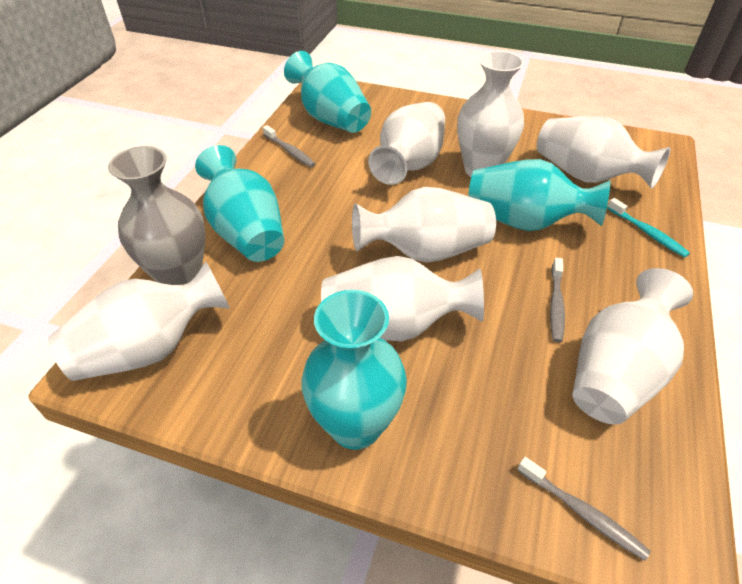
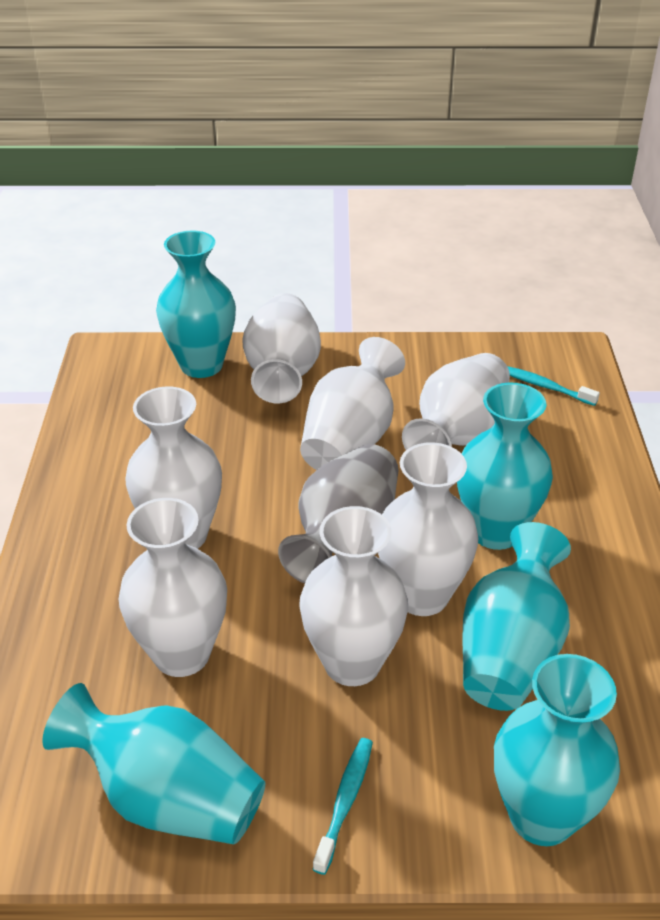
grey toothbrush: 3 -> 0
turquoise toothbrush: 1 -> 2
turquoise vase: 4 -> 5

